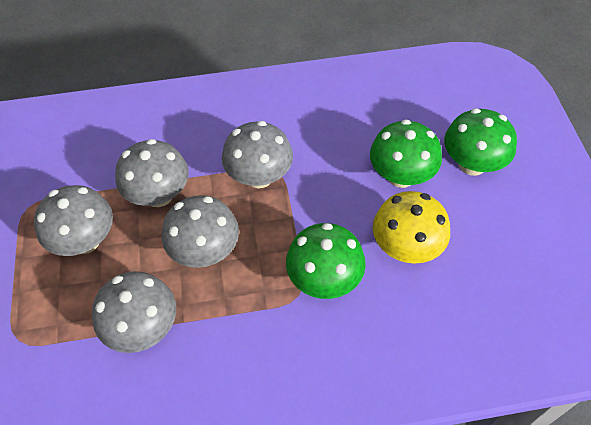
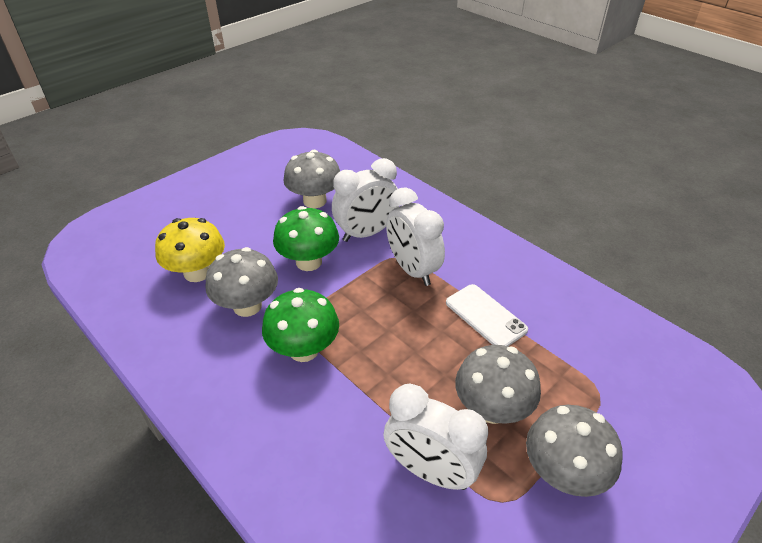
green mushroom: 3 -> 2
grey mushroom: 5 -> 4
white clock: 0 -> 3
white phone: 0 -> 1

